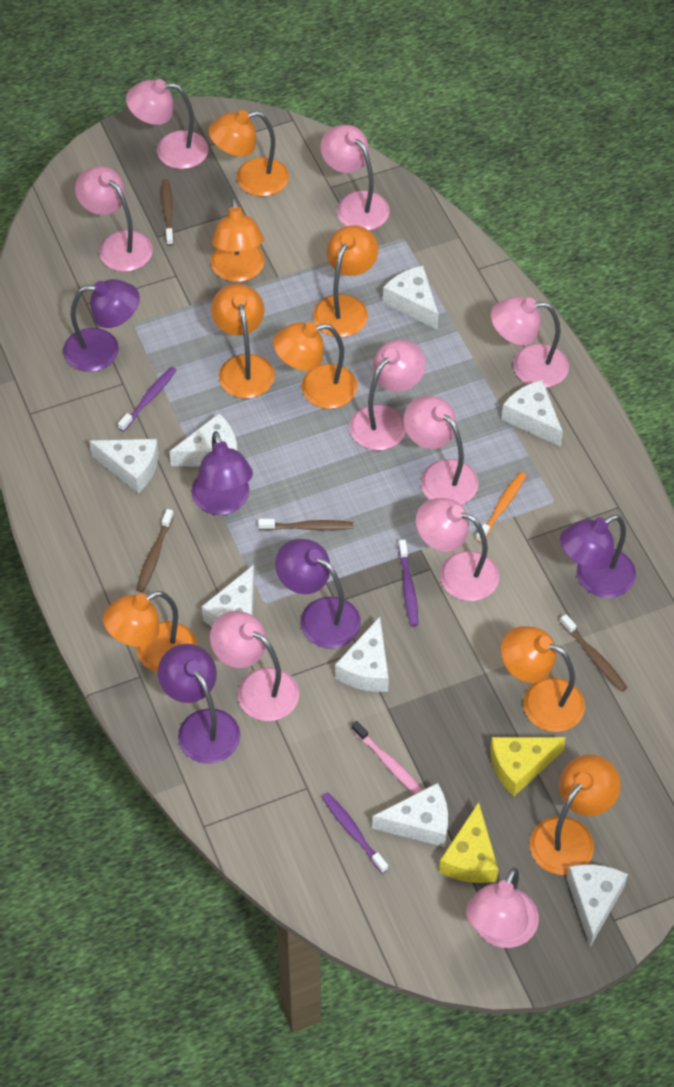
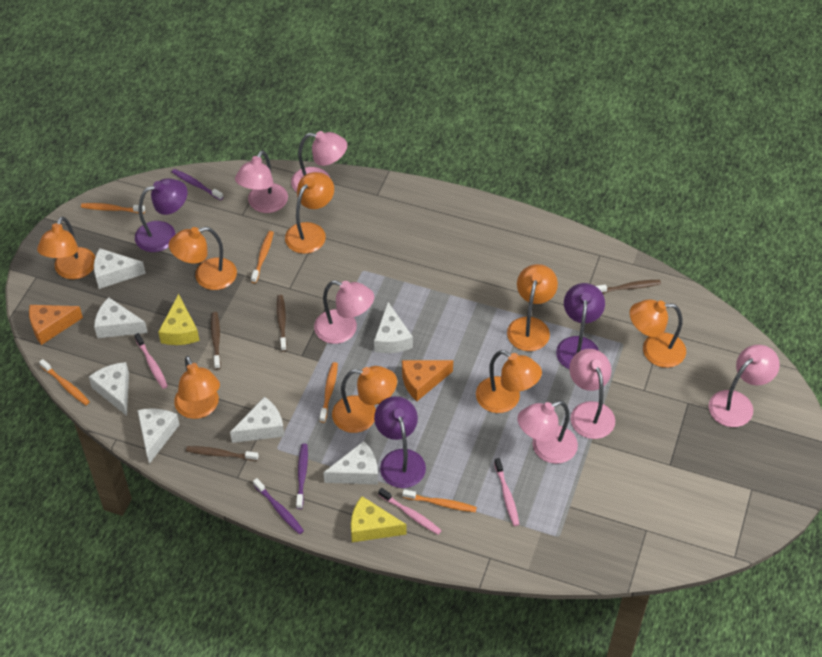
orange cheese: 0 -> 2
orange toothbrush: 1 -> 5
pink lamp: 9 -> 6
pink toothbrush: 1 -> 3
purple lamp: 5 -> 3
white cheese: 8 -> 7

